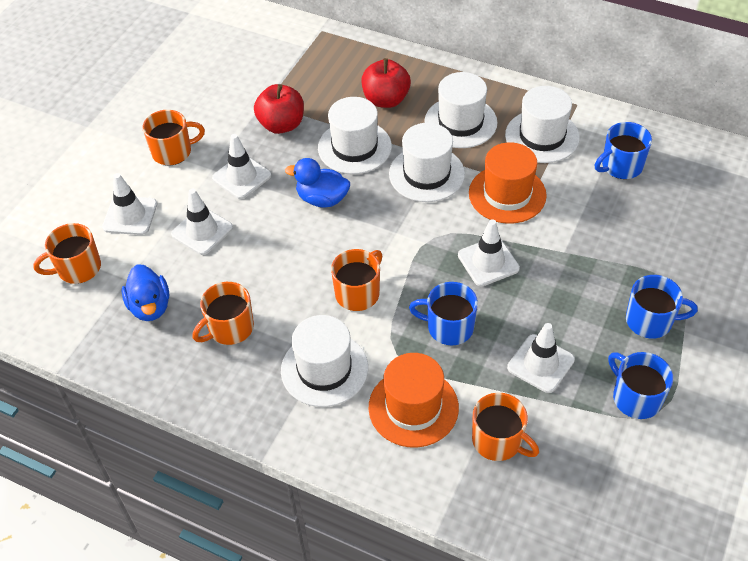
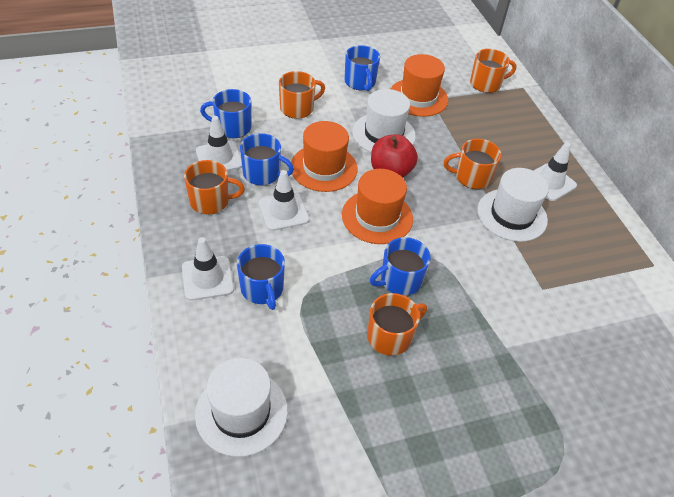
blue duck: 2 -> 0
blue mug: 4 -> 5
orange hat: 2 -> 3
red apple: 2 -> 1
white hat: 5 -> 3
white traffic cone: 5 -> 4

